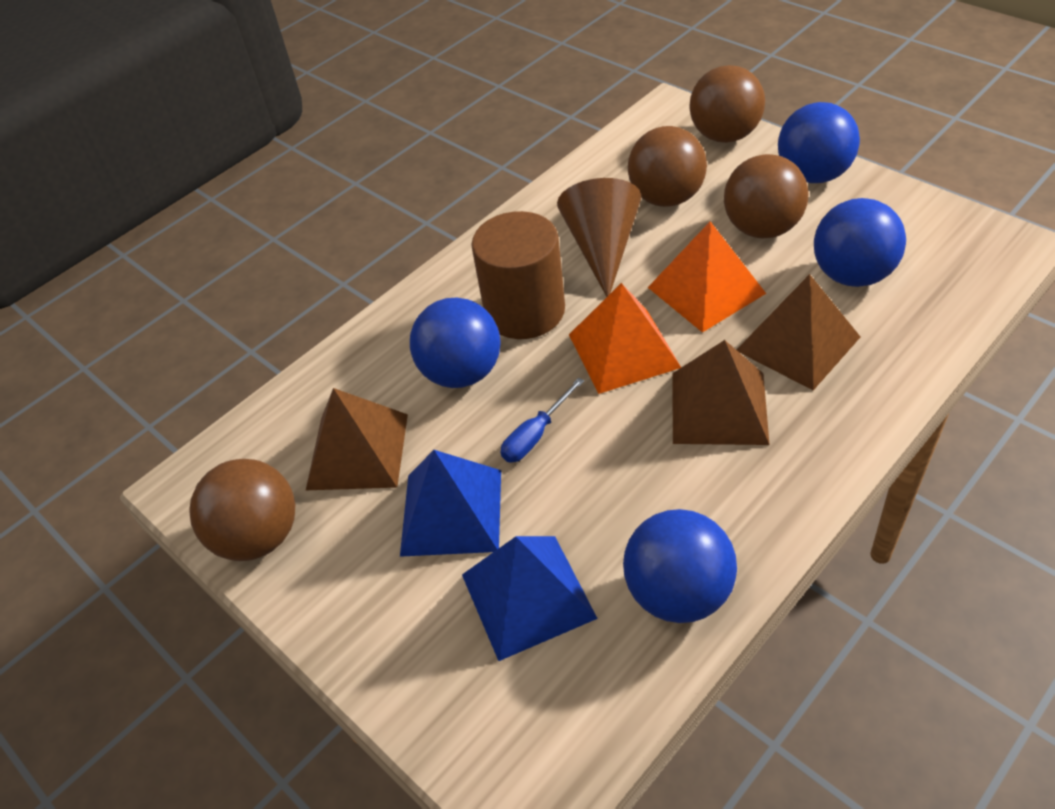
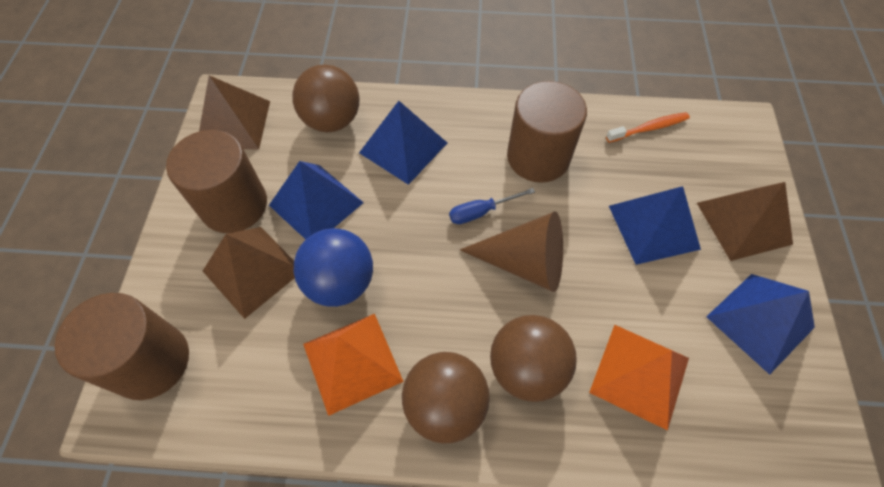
blue ball: 4 -> 1
blue pyramid: 2 -> 4
brown ball: 4 -> 3
brown cylinder: 1 -> 3
orange toothbrush: 0 -> 1

